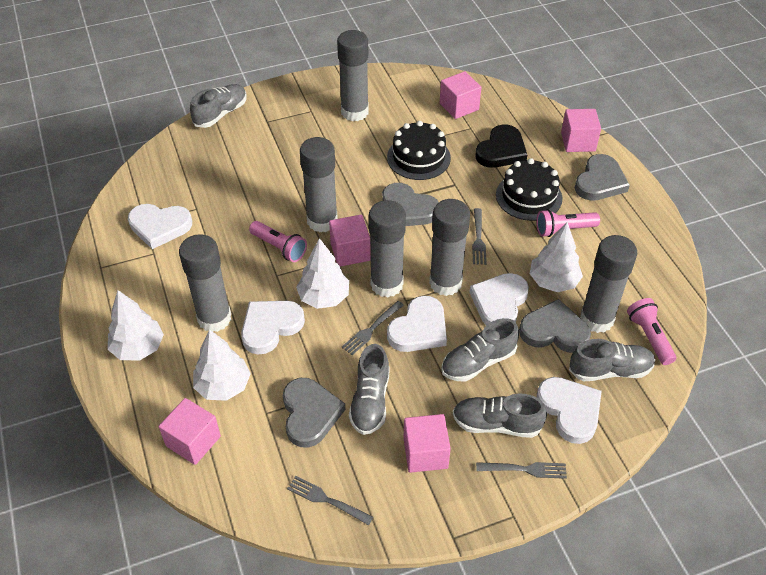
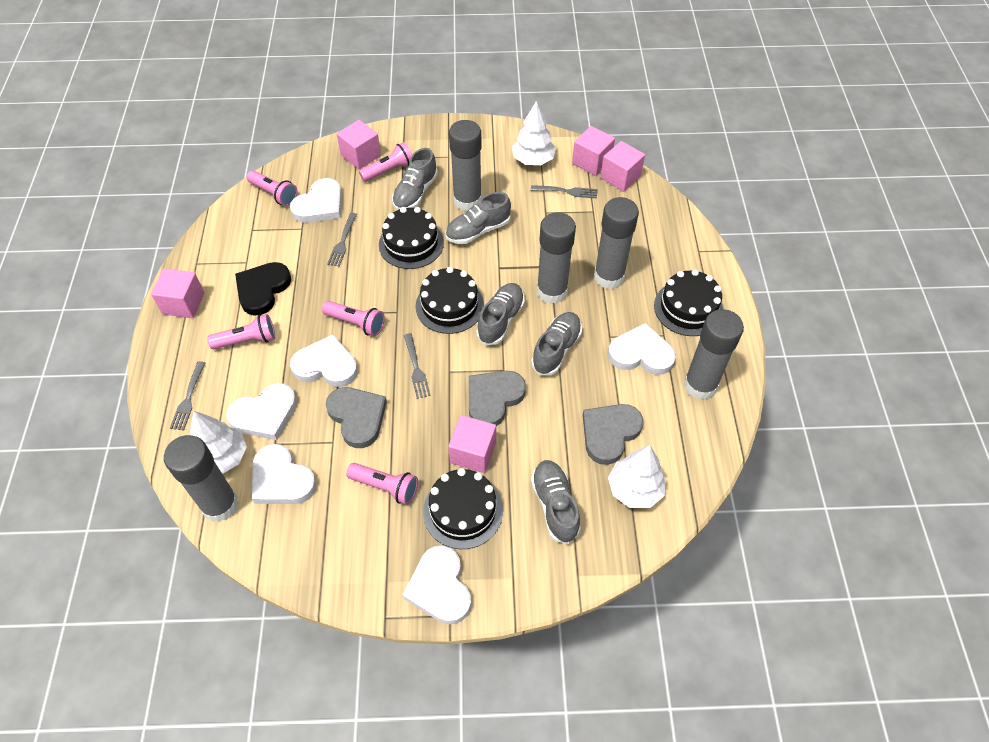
black cake: 2 -> 4
grey glue stick: 6 -> 5
grey heart: 4 -> 3
pink flashlight: 3 -> 5
white heart: 5 -> 6
white tree: 4 -> 3

